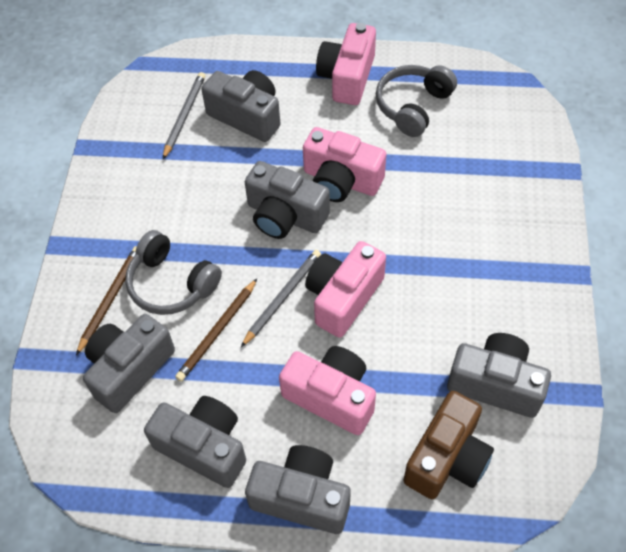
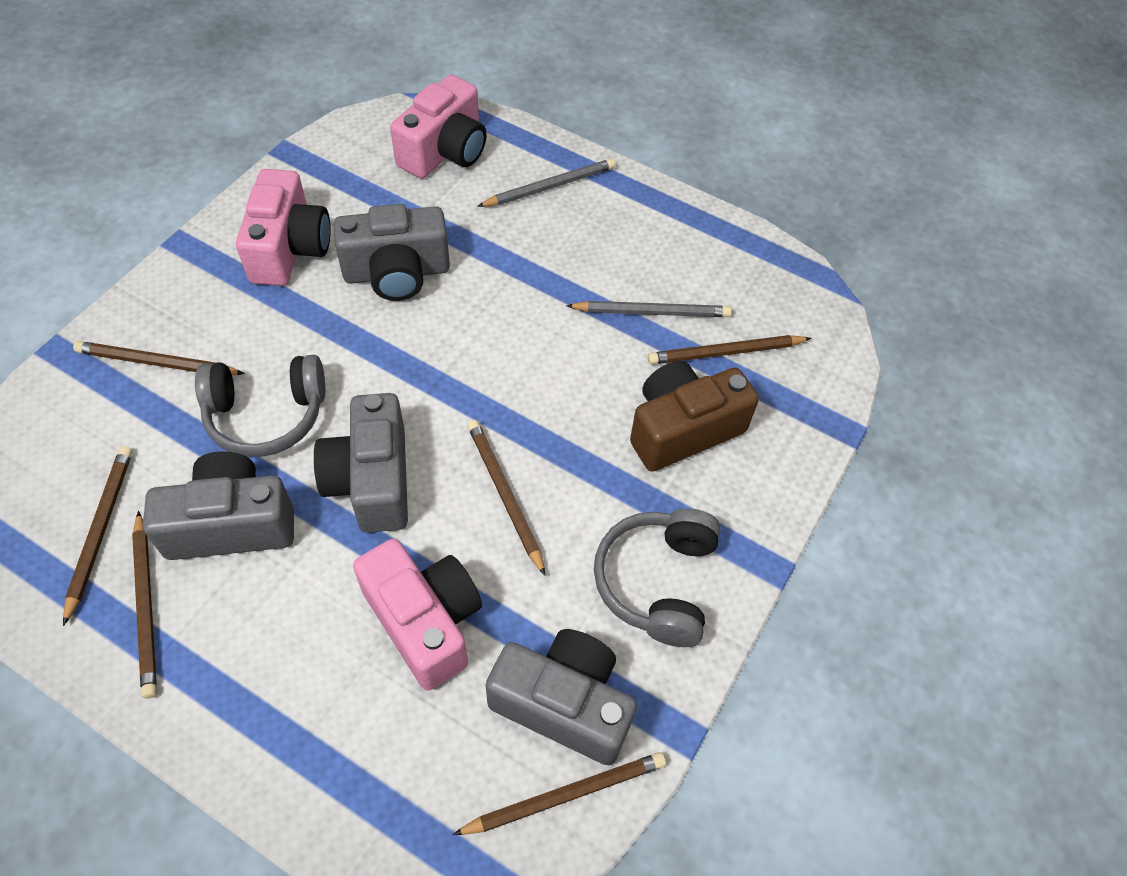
brown pencil: 2 -> 6
grey camera: 6 -> 4
pink camera: 4 -> 3

